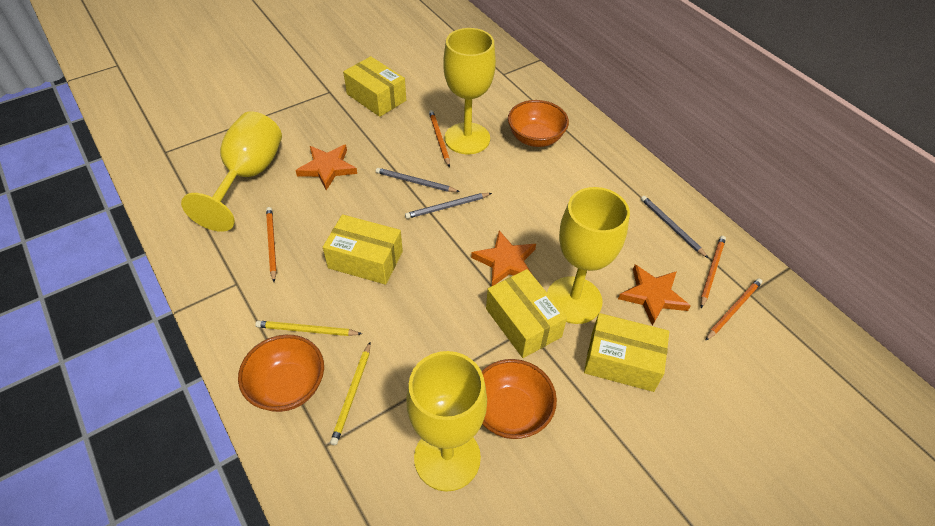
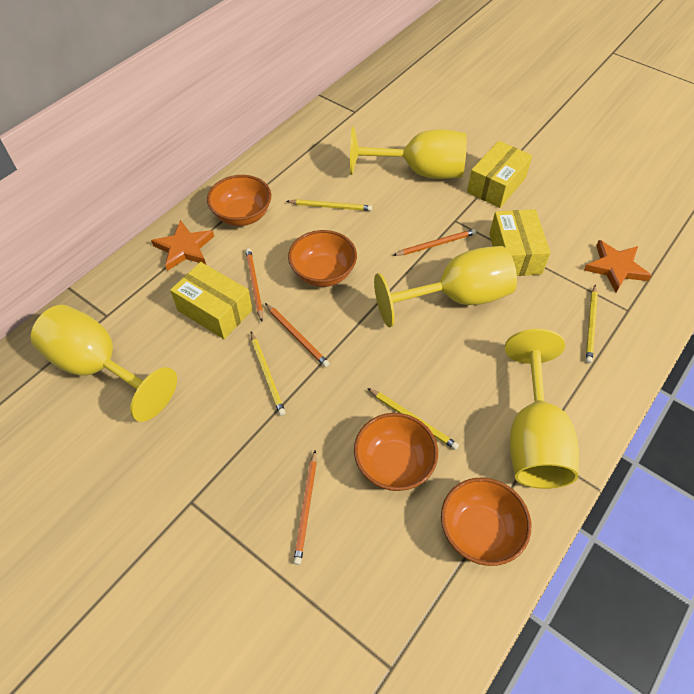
grey pencil: 3 -> 0
orange bowl: 3 -> 4
orange star: 3 -> 2
yellow box: 4 -> 3
yellow pencil: 2 -> 4

